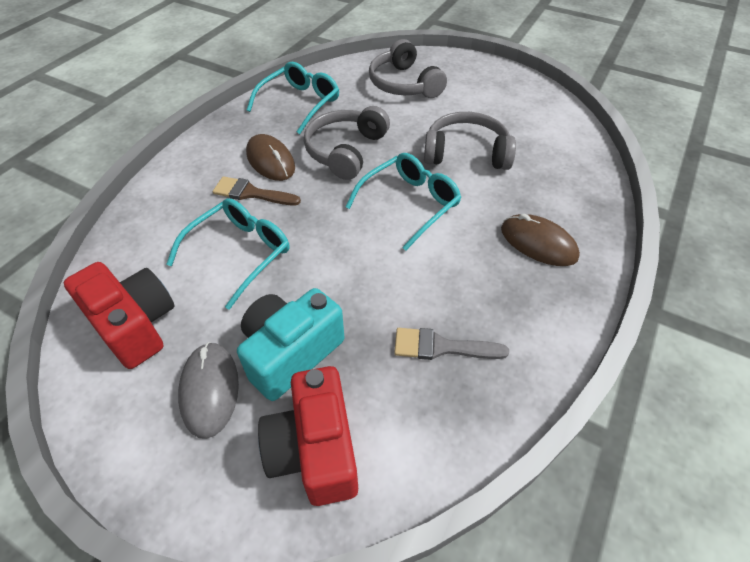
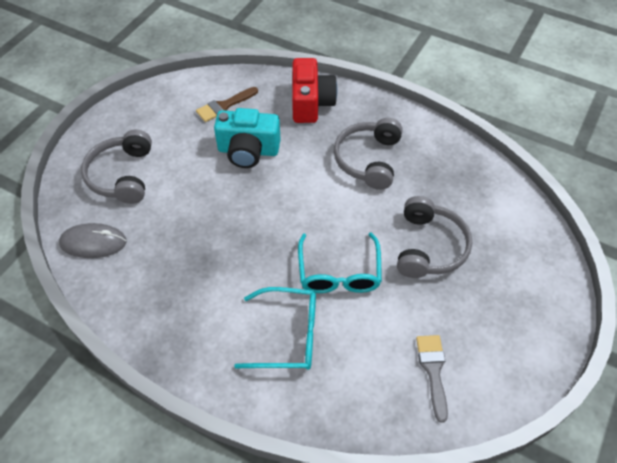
brown mouse: 2 -> 0
red camera: 2 -> 1
turquoise glasses: 3 -> 2

